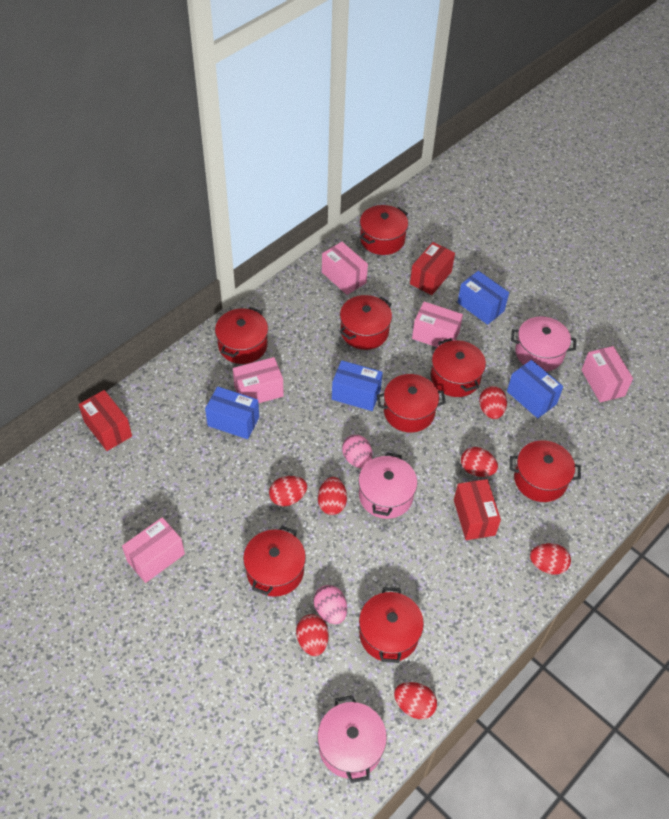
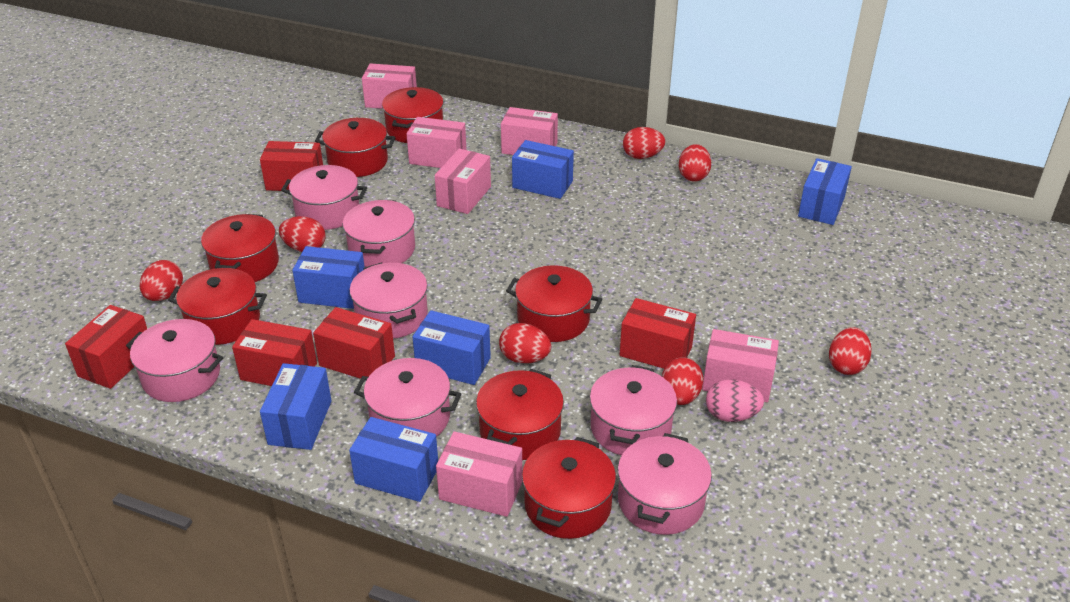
blue box: 4 -> 6
pink box: 5 -> 6
pink egg: 2 -> 1
pink pot: 3 -> 7
red box: 3 -> 5
red pot: 8 -> 7

